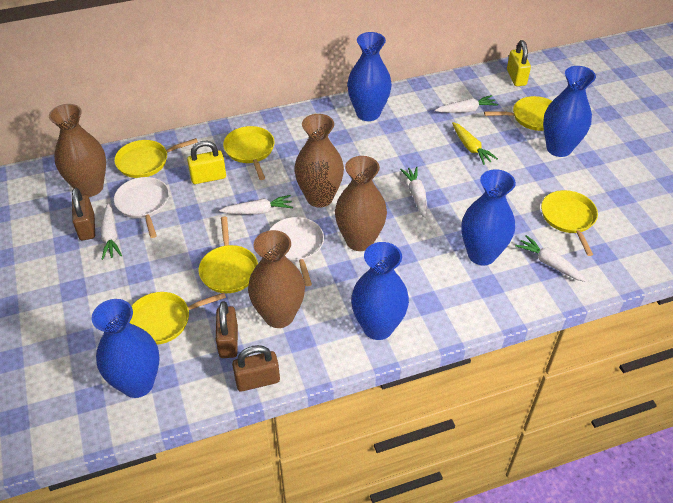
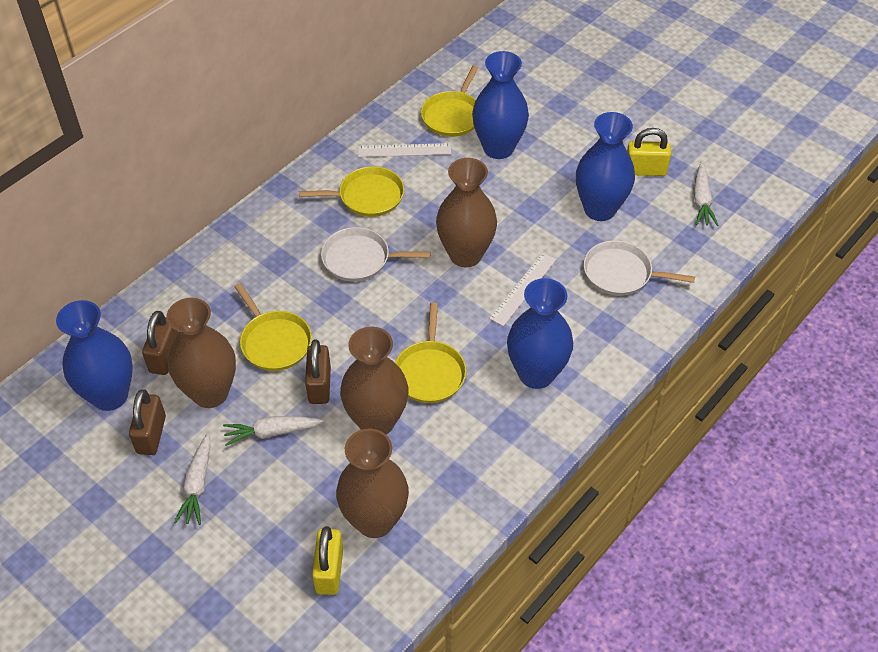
blue vase: 5 -> 4
white carrot: 5 -> 3
white ruler: 0 -> 2
yellow carrot: 1 -> 0
yellow pan: 6 -> 4

